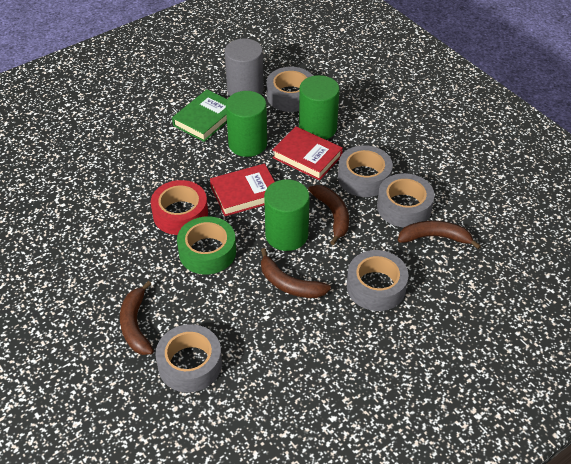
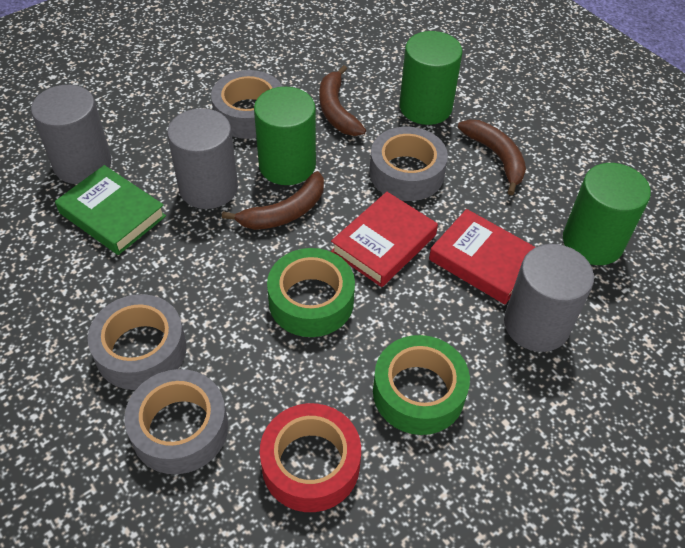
brown banana: 4 -> 3
green tape: 1 -> 2
grey cylinder: 1 -> 3
grey tape: 5 -> 4

